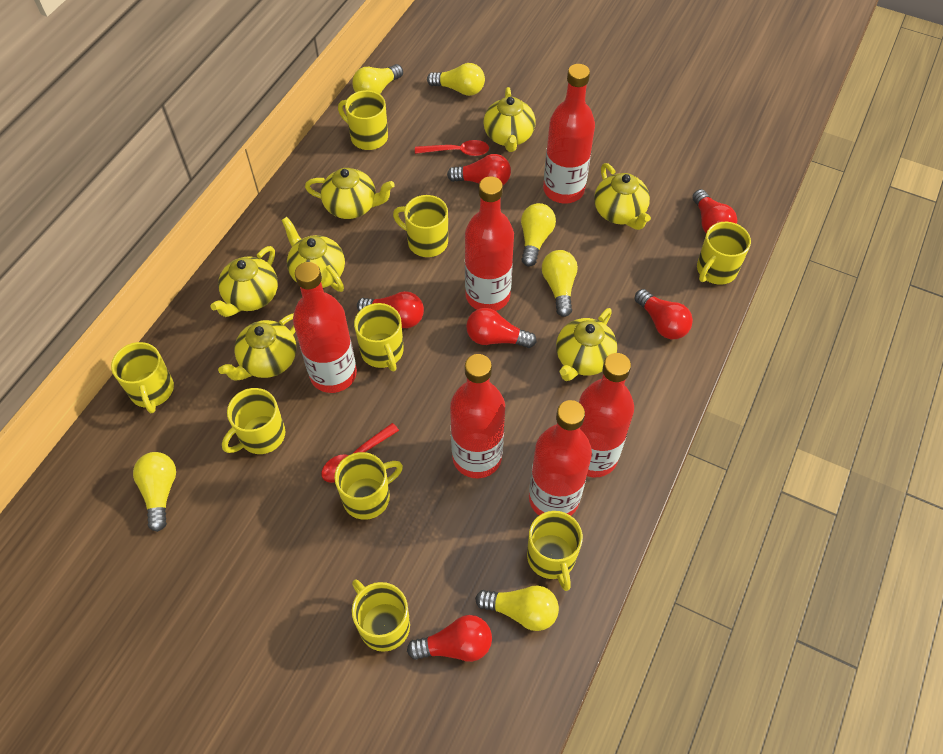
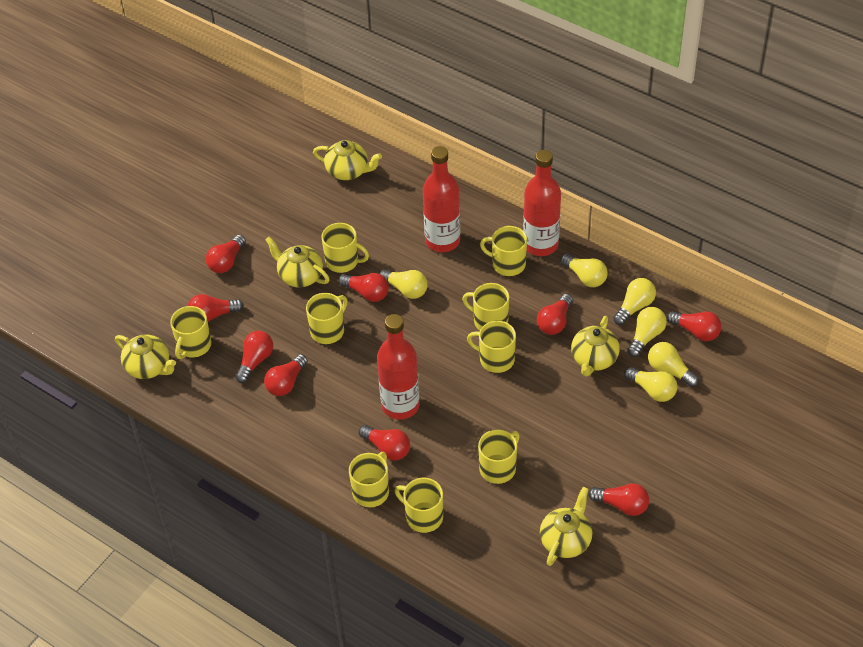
red bottle: 6 -> 3
red light bulb: 6 -> 9
red spoon: 2 -> 0
yellow teapot: 7 -> 5

